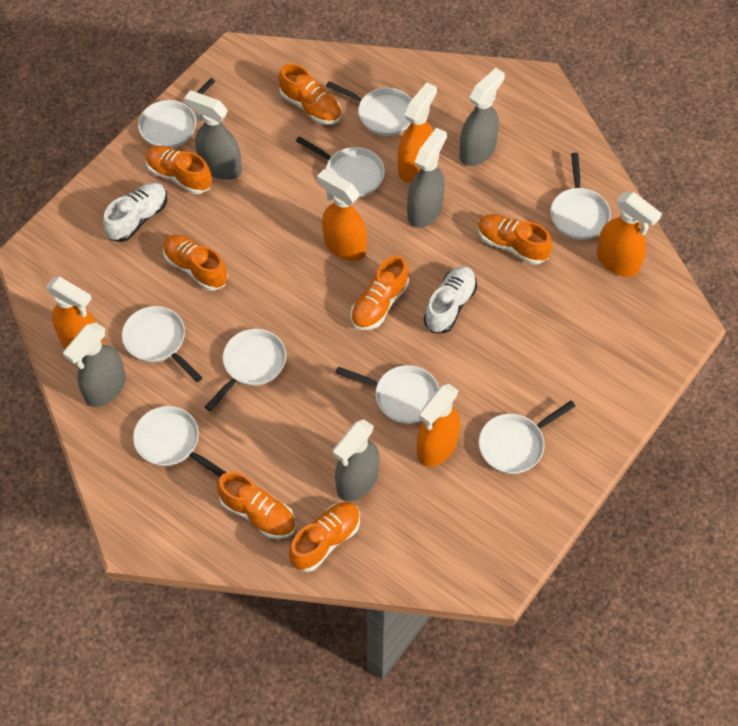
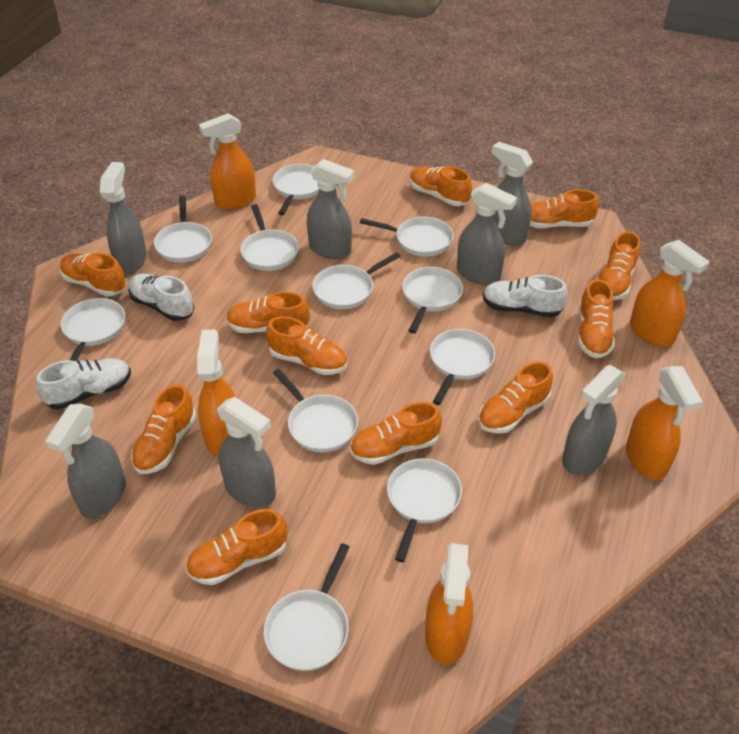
grey spray bottle: 5 -> 7
orange shoe: 7 -> 11
white pan: 9 -> 11
white shoe: 2 -> 3

